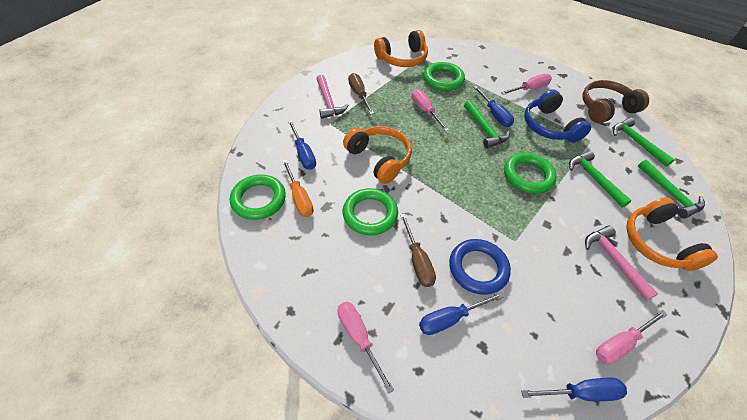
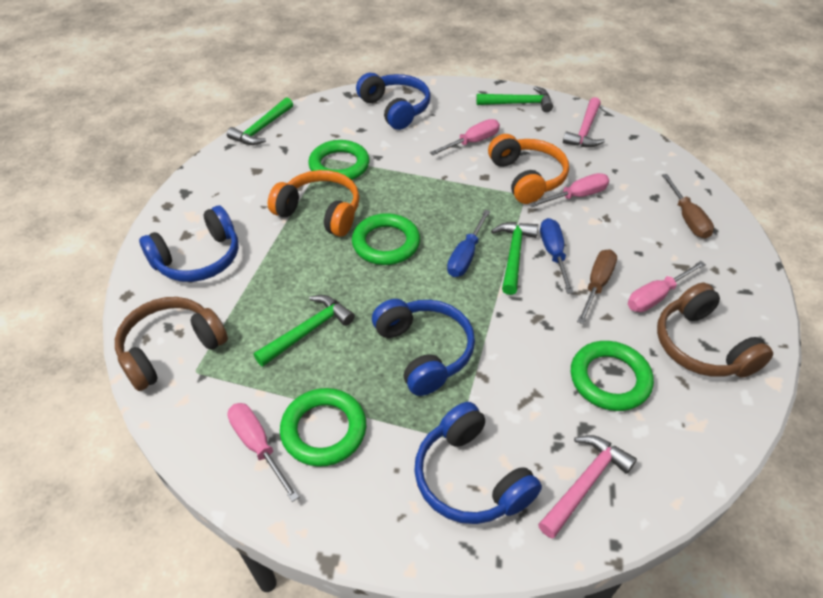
blue headphones: 1 -> 4
blue ring: 1 -> 0
blue screwdriver: 4 -> 2
brown headphones: 1 -> 2
orange headphones: 3 -> 2
orange screwdriver: 1 -> 0

